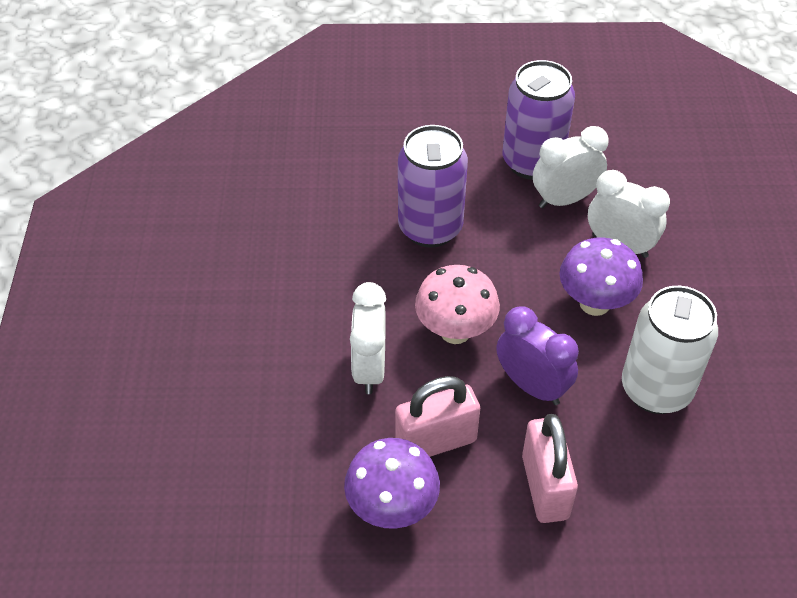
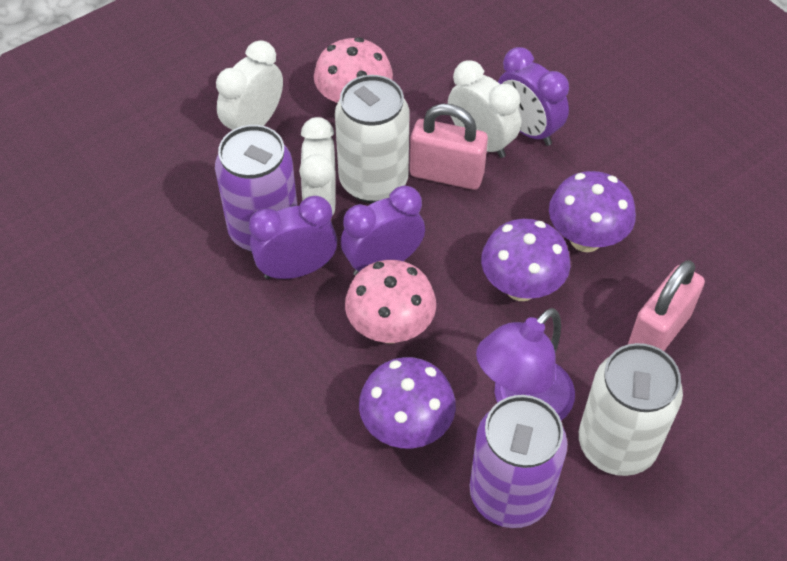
pink mushroom: 1 -> 2
purple clock: 1 -> 3
purple lamp: 0 -> 1
purple mushroom: 2 -> 3
white can: 1 -> 2

